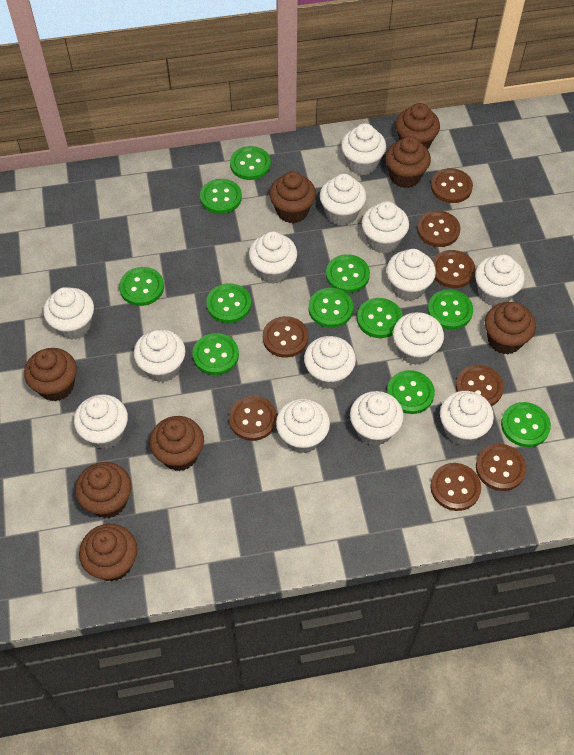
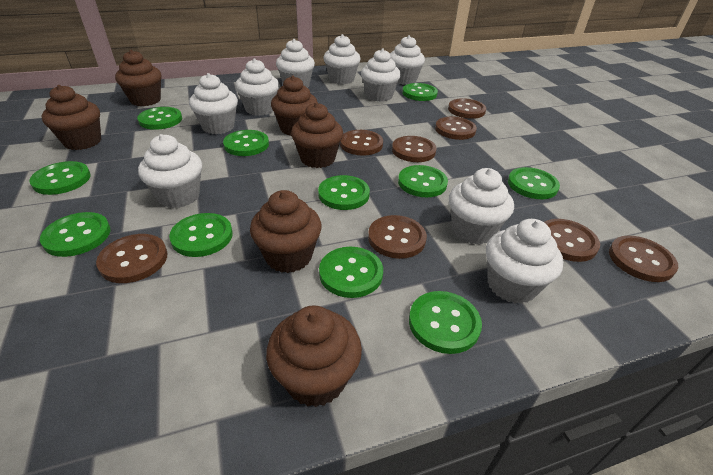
brown cupcake: 8 -> 6
white cupcake: 14 -> 9

